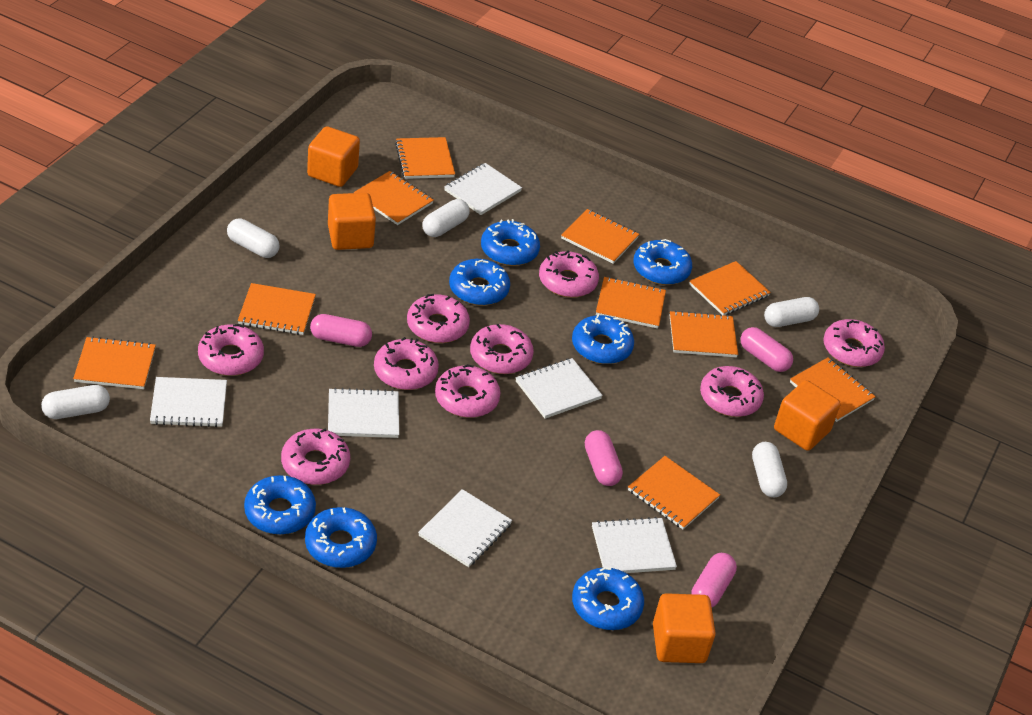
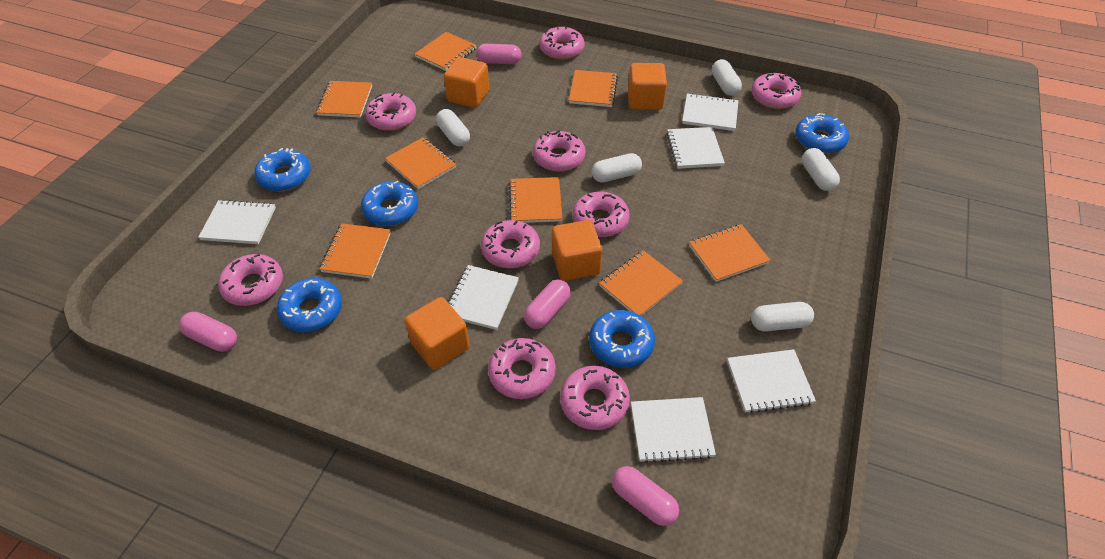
blue donut: 7 -> 5
orange notebook: 10 -> 8

